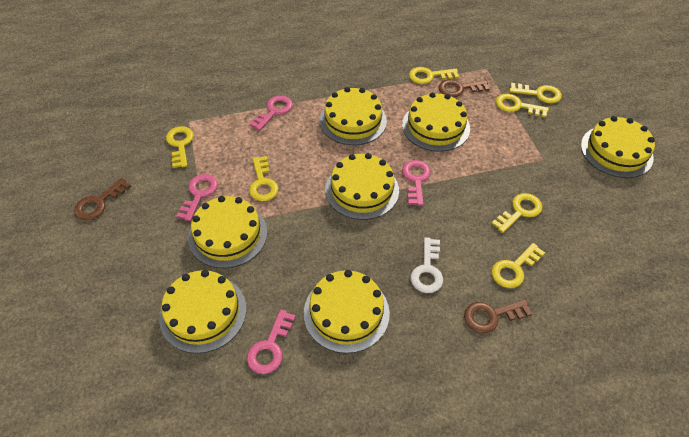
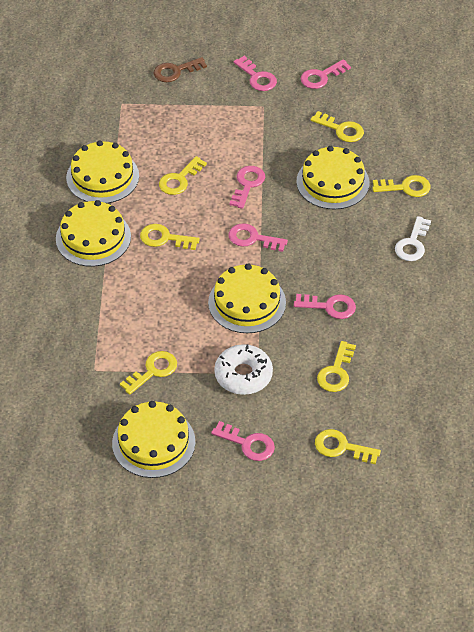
brown key: 3 -> 1
pink key: 4 -> 6
white donut: 0 -> 1
yellow cake: 7 -> 5

